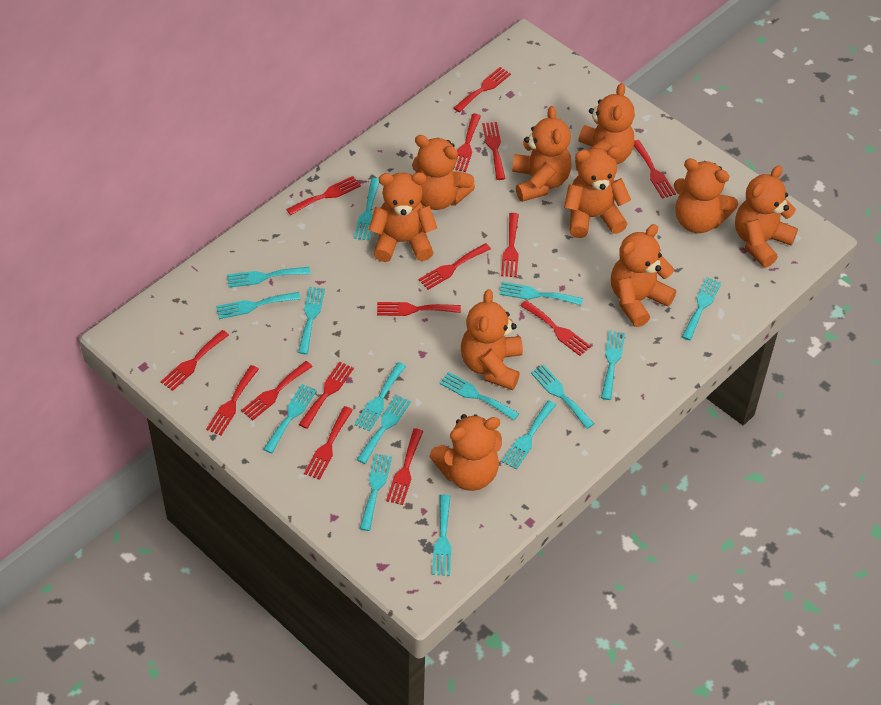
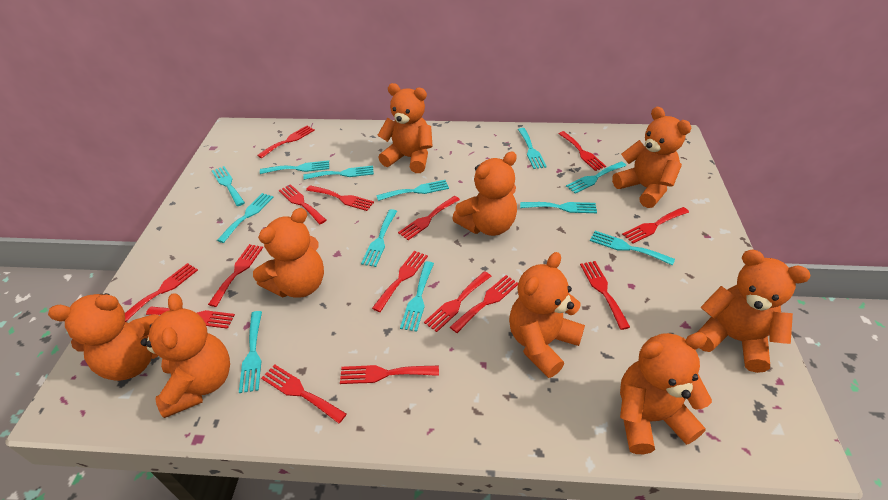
orange teddy bear: 10 -> 9
turquoise fork: 15 -> 12

